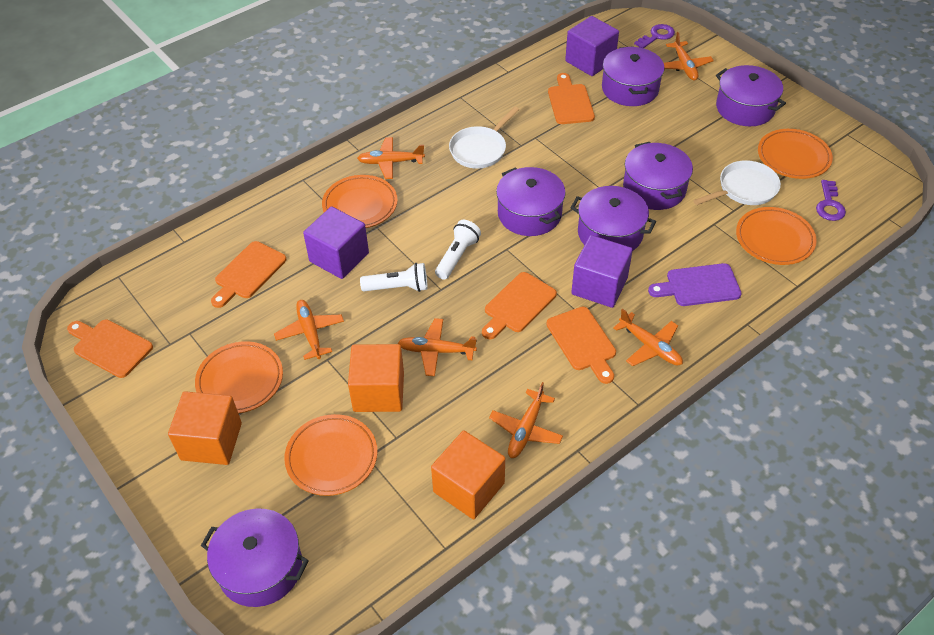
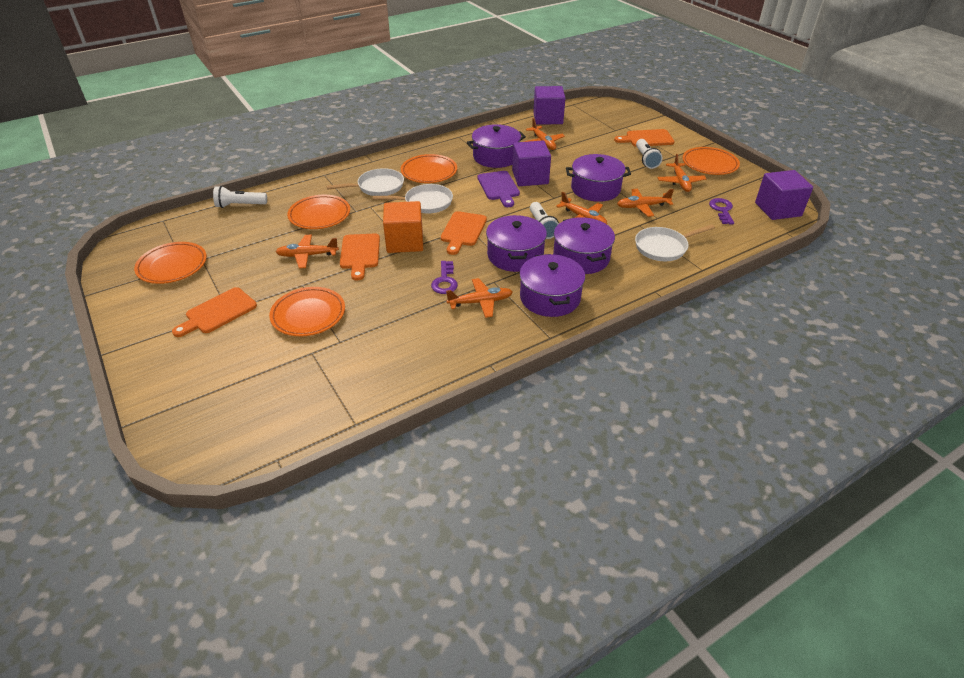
orange cube: 3 -> 1
orange cutting board: 5 -> 4
purple pot: 6 -> 5
white flashlight: 2 -> 3
white pan: 2 -> 3

